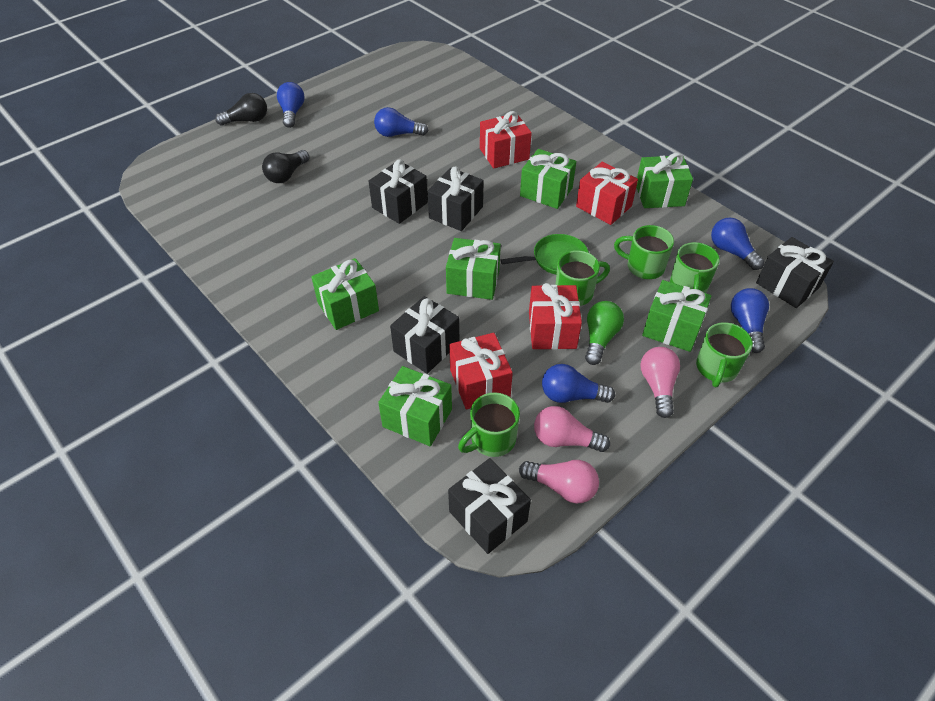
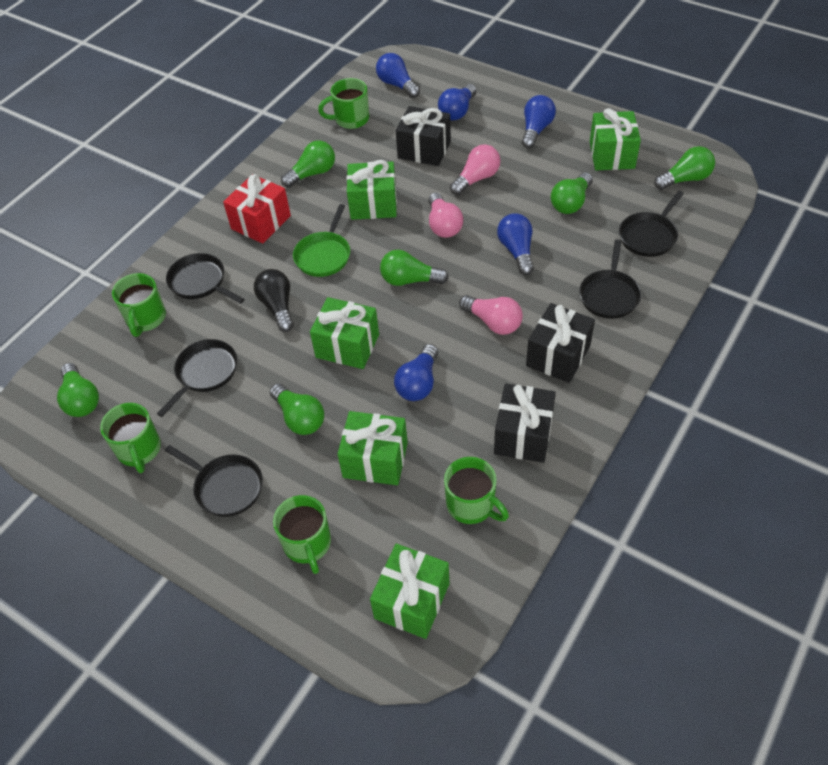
black gift: 5 -> 3
black light bulb: 2 -> 1
black pan: 0 -> 5
green gift: 6 -> 5
green light bulb: 1 -> 6
red gift: 4 -> 1

